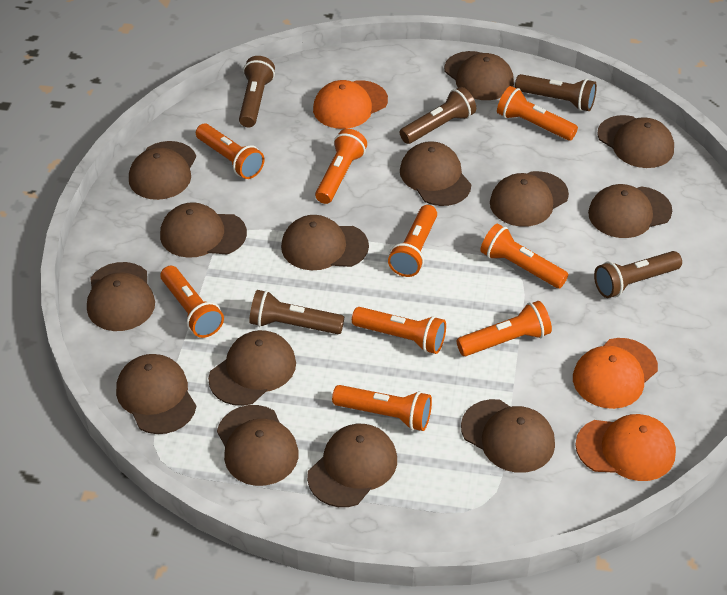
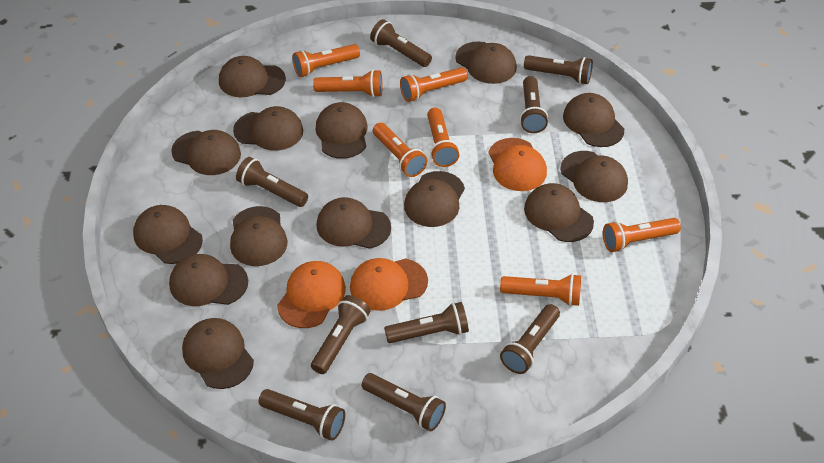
brown flashlight: 5 -> 9
orange flashlight: 9 -> 7

